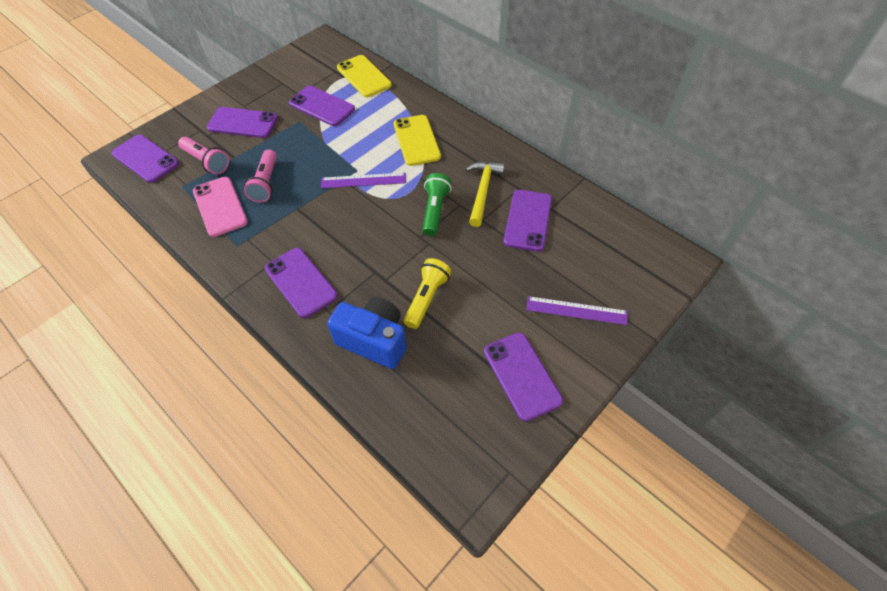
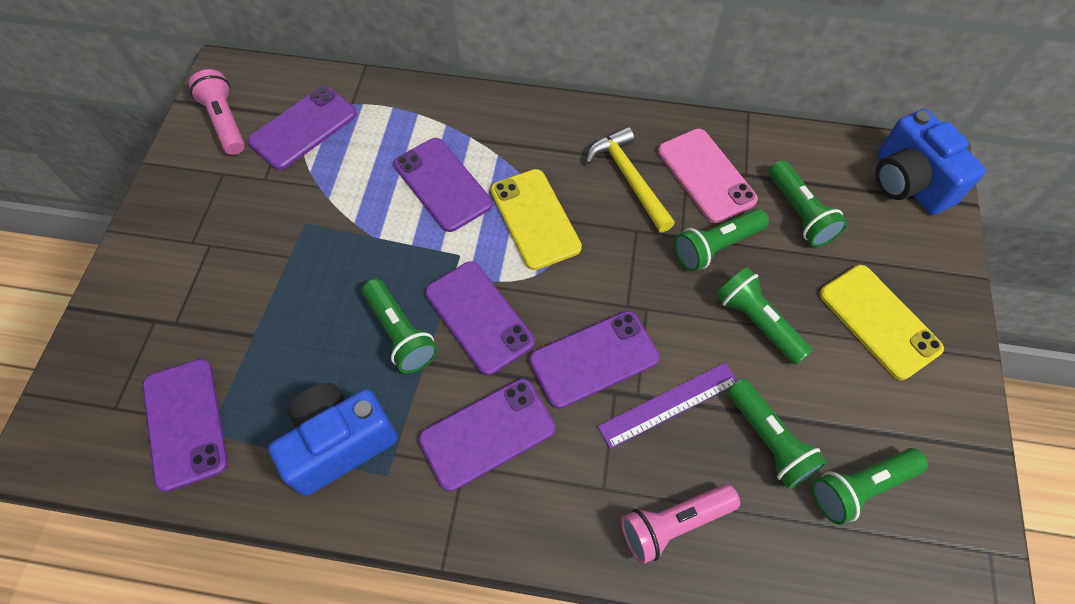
blue camera: 1 -> 2
green flashlight: 1 -> 6
purple ruler: 2 -> 1
yellow flashlight: 1 -> 0

